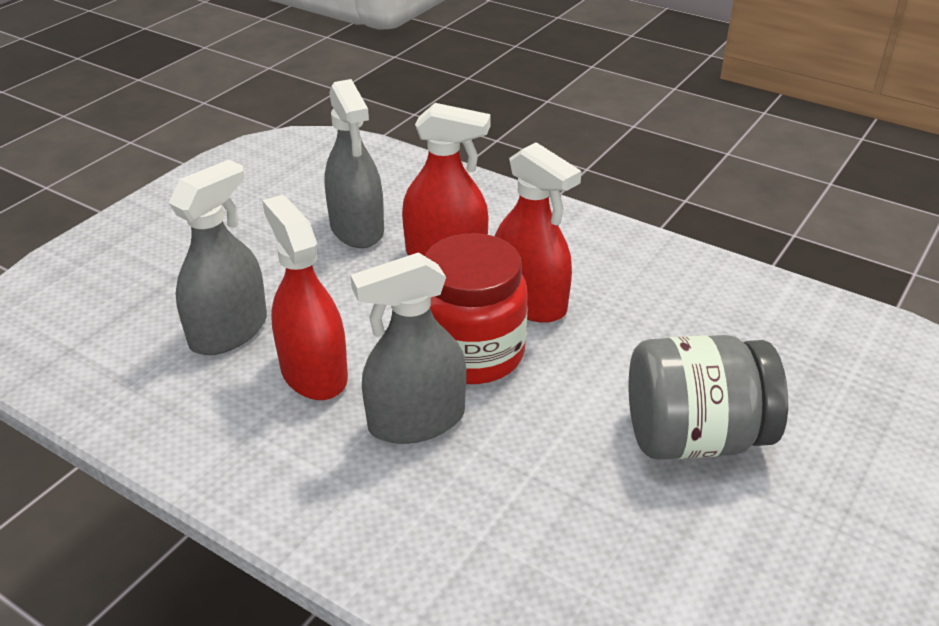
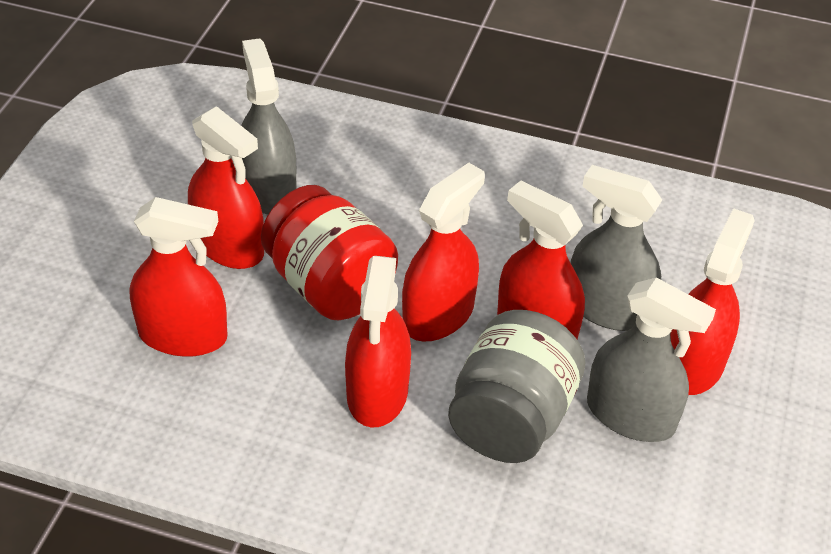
red spray bottle: 3 -> 6

